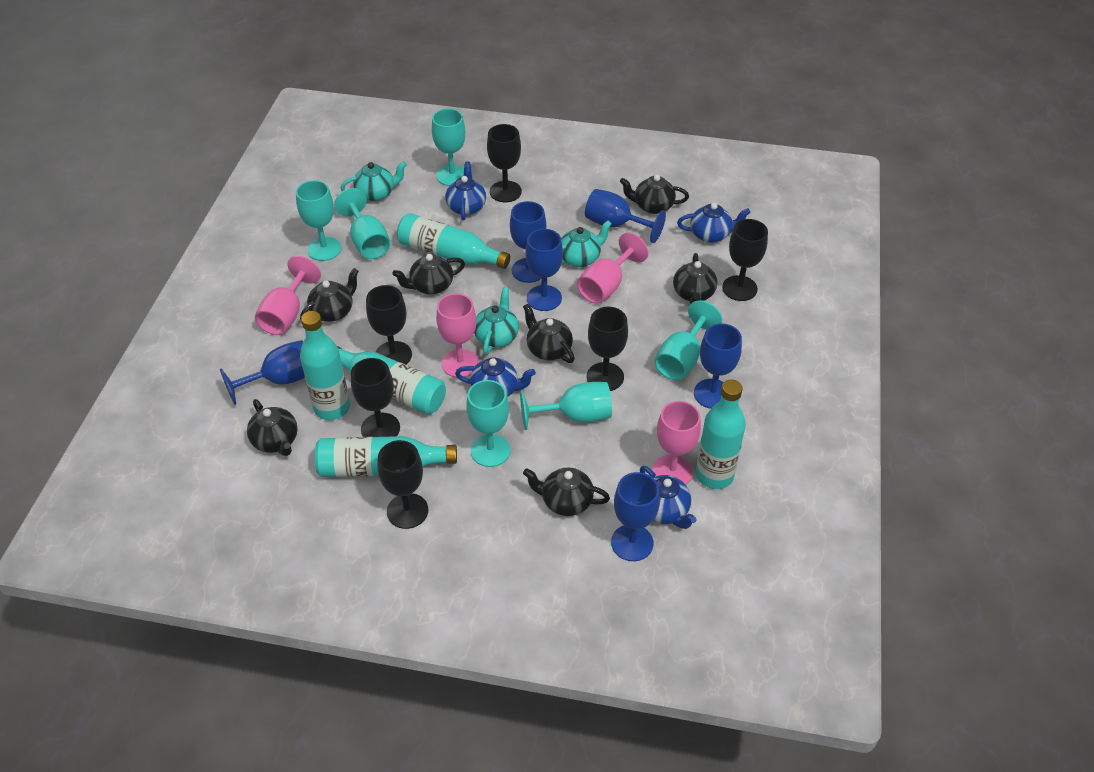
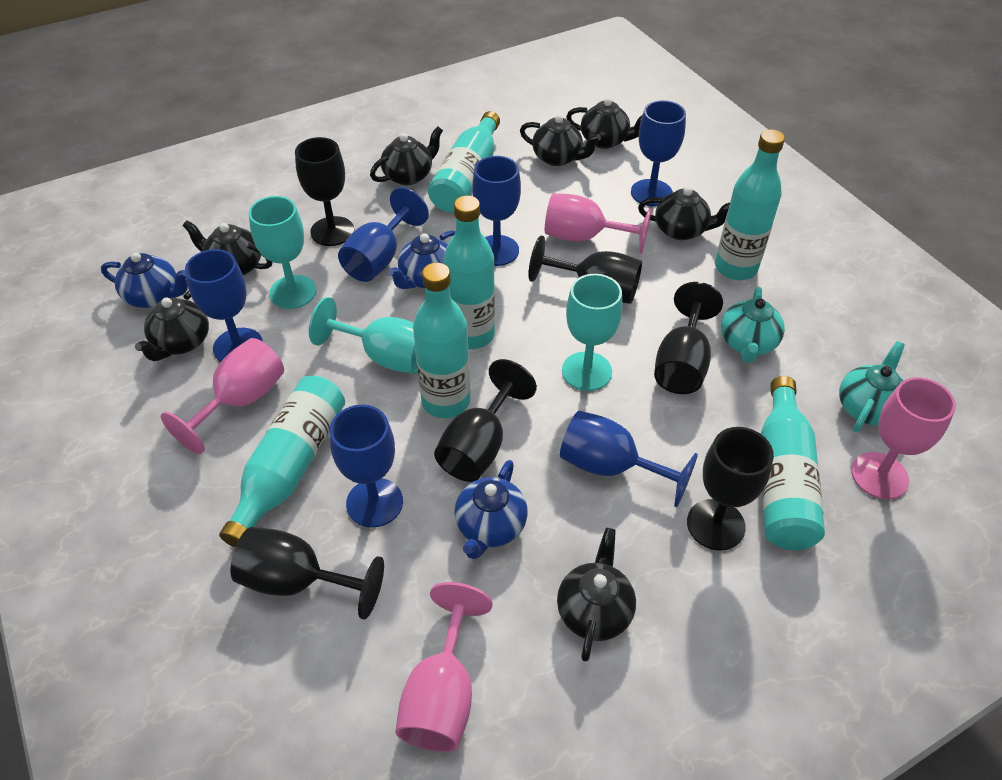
blue teapot: 4 -> 3
turquoise bottle: 5 -> 6
turquoise goblet: 6 -> 3
turquoise teapot: 3 -> 2

